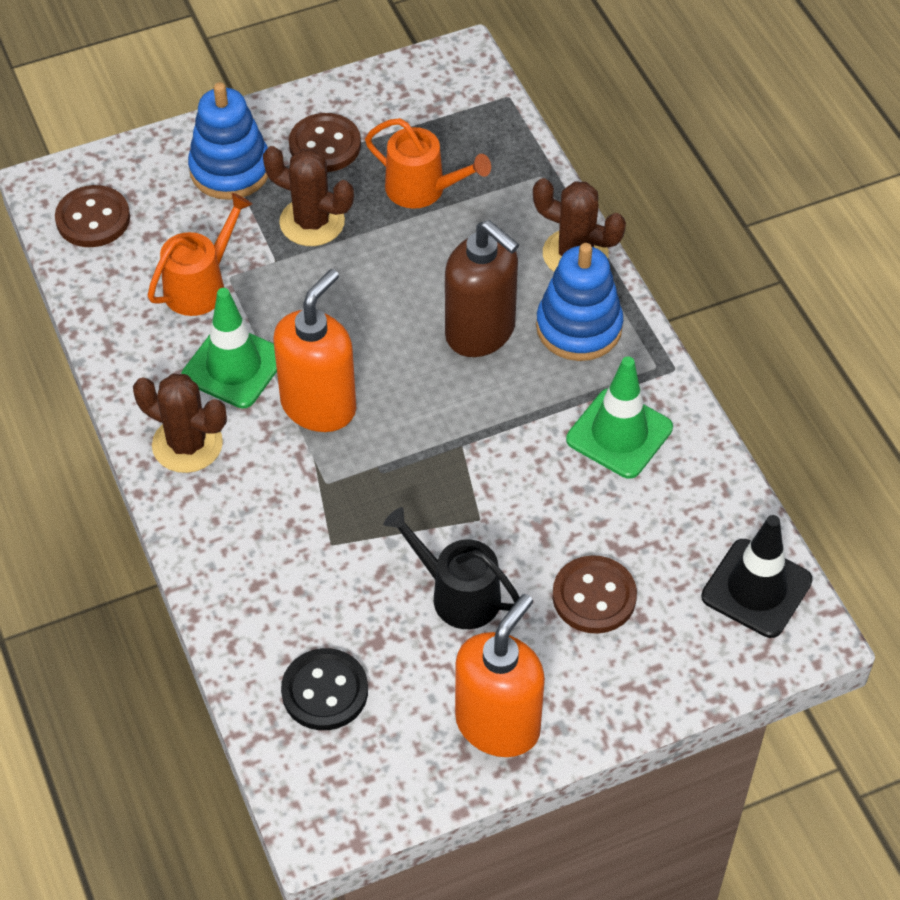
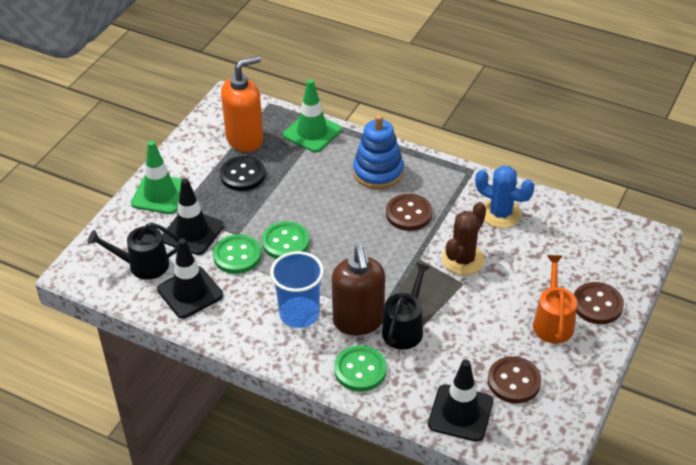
black traffic cone: 1 -> 3
black watering can: 1 -> 2
blue cactus: 0 -> 1
blue cup: 0 -> 1
blue stacking toy: 2 -> 1
brown cactus: 3 -> 1
green button: 0 -> 3
orange soap dispenser: 2 -> 1
orange watering can: 2 -> 1

